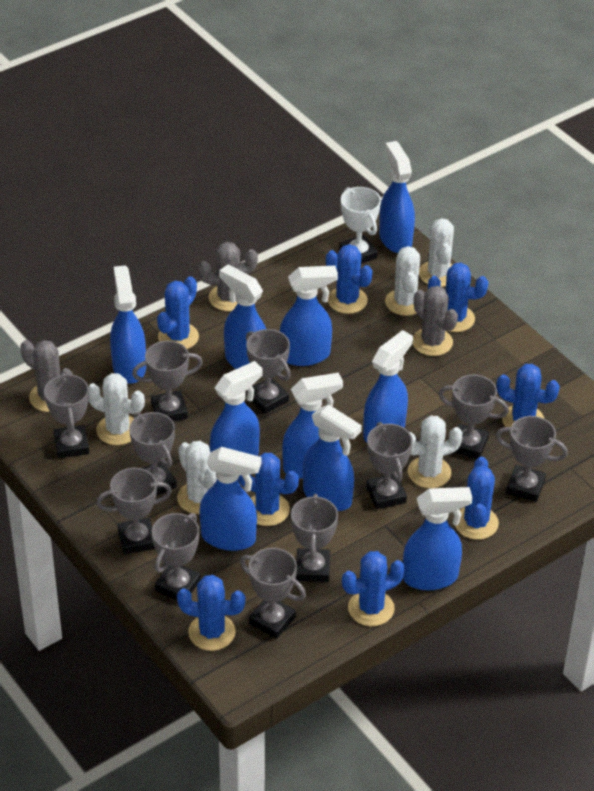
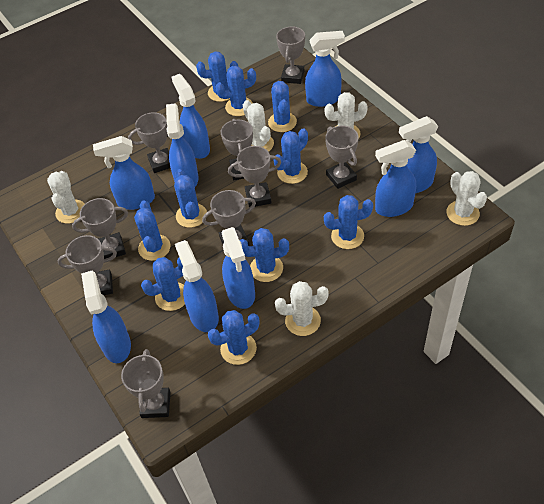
blue cactus: 8 -> 10
blue spray bottle: 10 -> 9
grey cactus: 3 -> 0
grey trophy: 11 -> 9
white trophy: 1 -> 0

